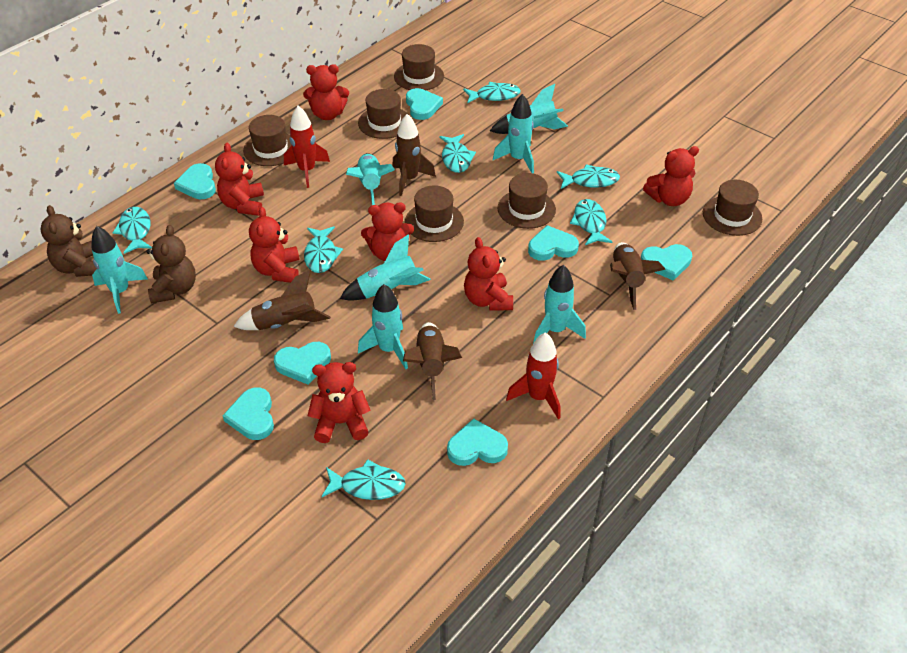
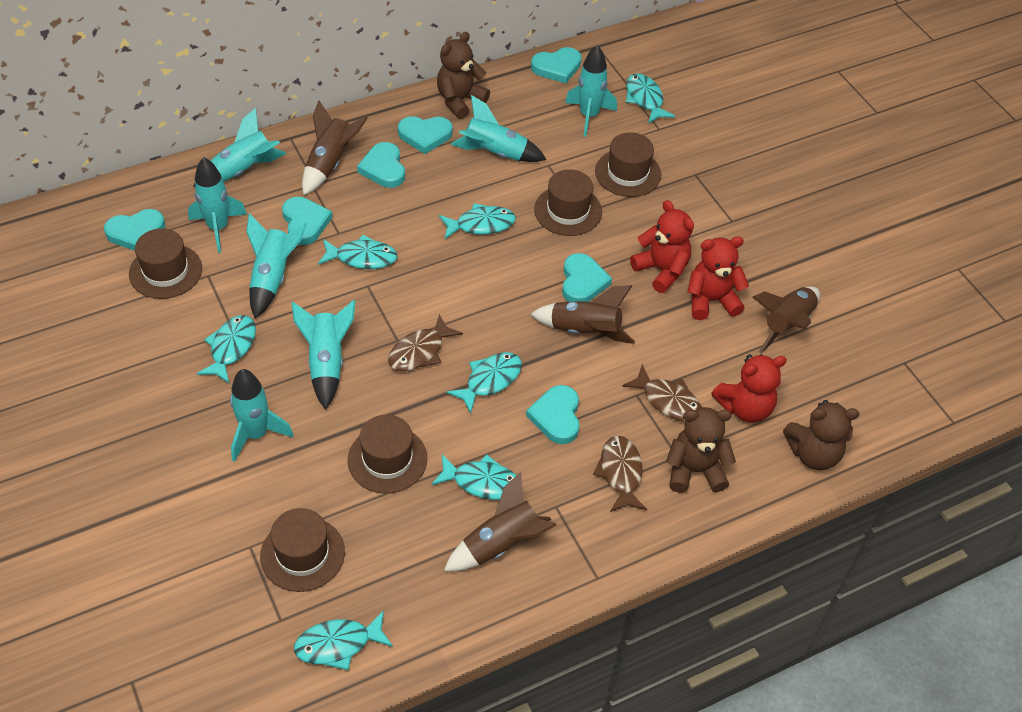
brown fish: 0 -> 3
brown hat: 6 -> 5
brown teddy bear: 2 -> 3
red rocket: 2 -> 0
red teddy bear: 7 -> 3

